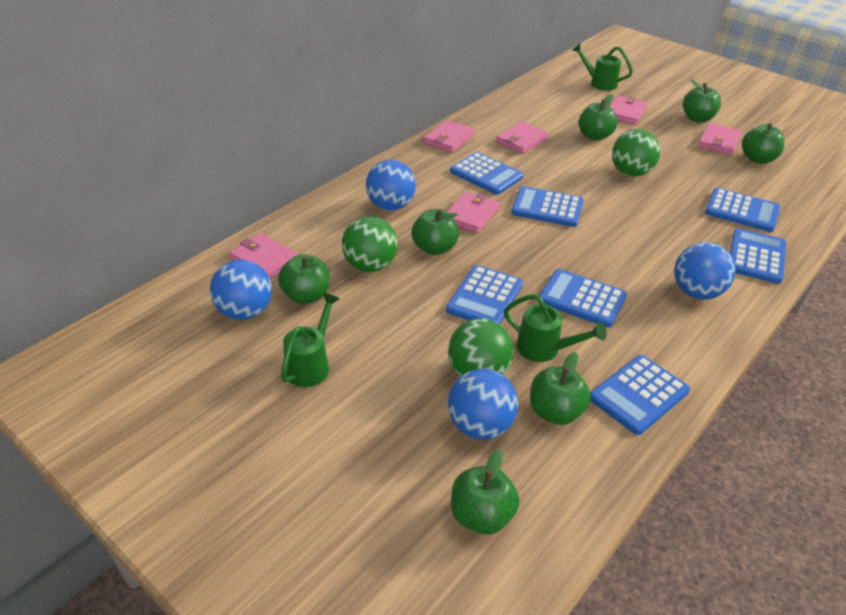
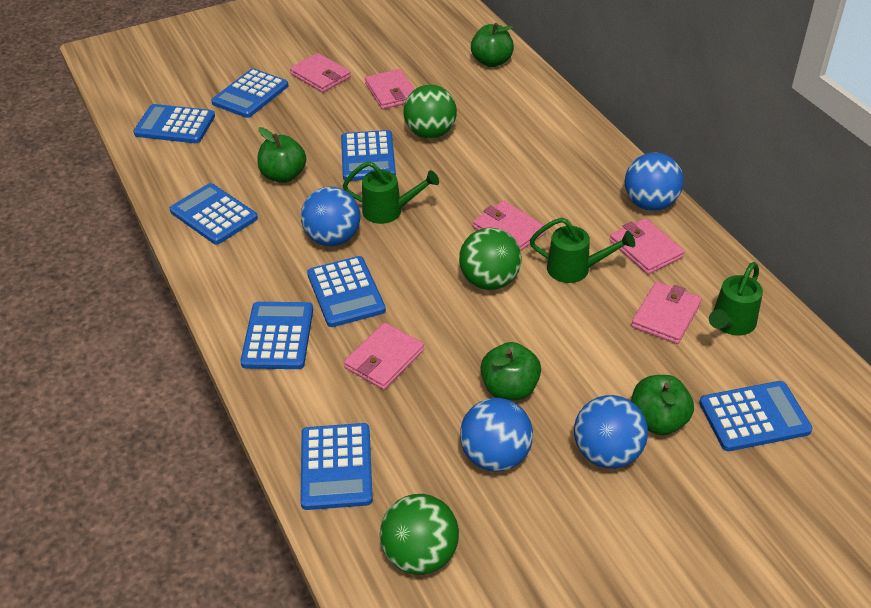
blue calculator: 7 -> 8
green apple: 7 -> 4

